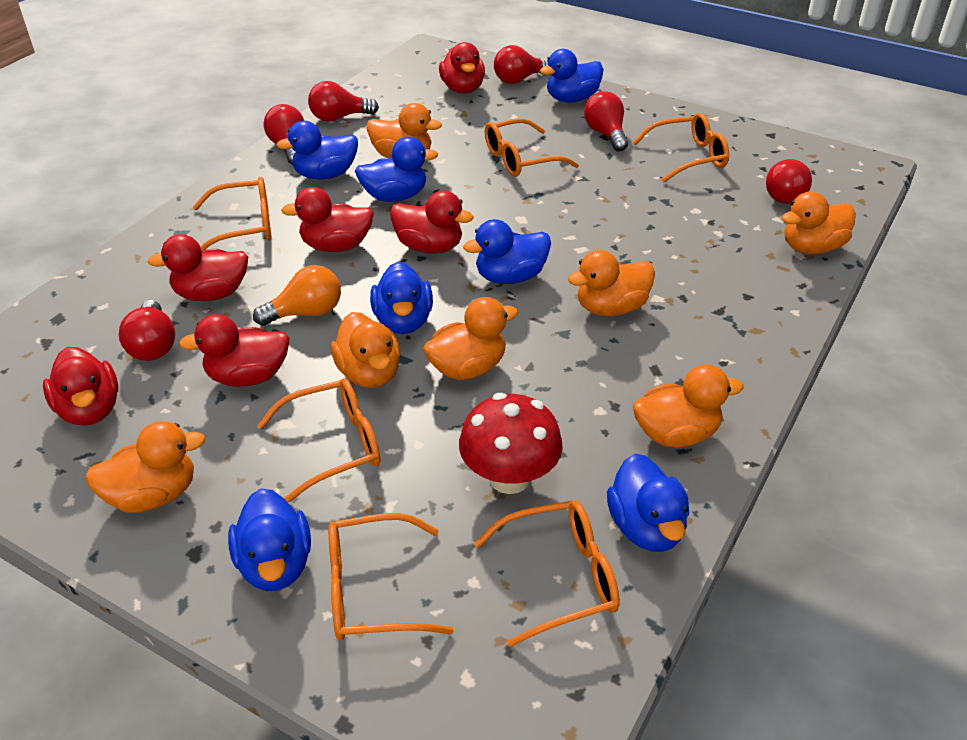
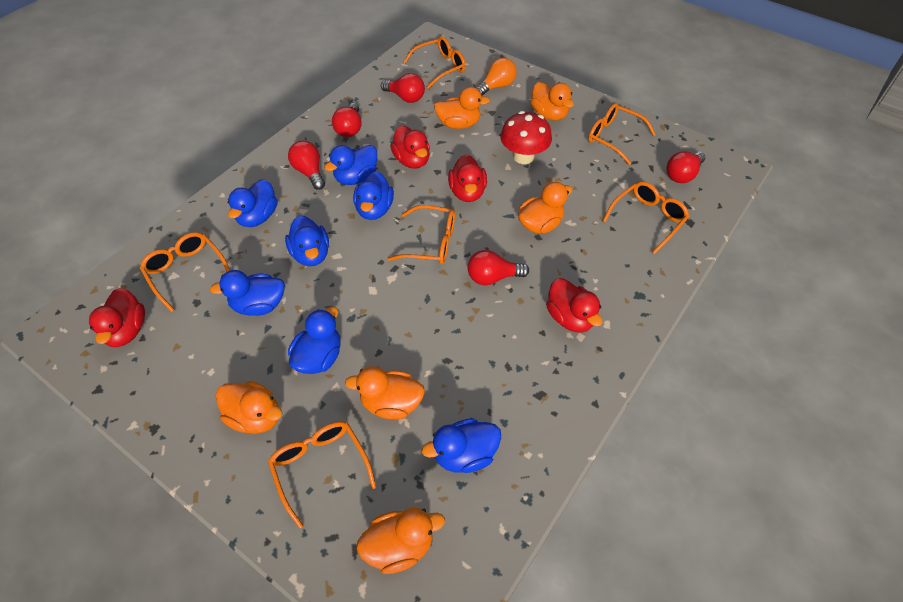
orange duck: 7 -> 6
red duck: 6 -> 4
red light bulb: 6 -> 5

